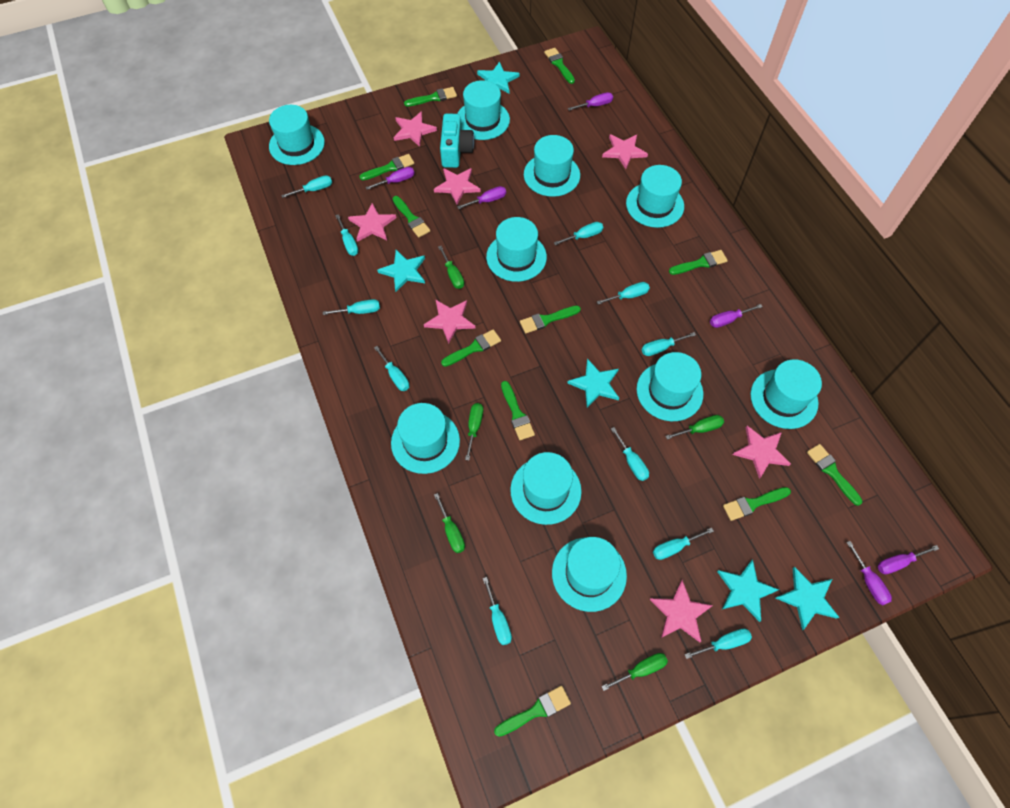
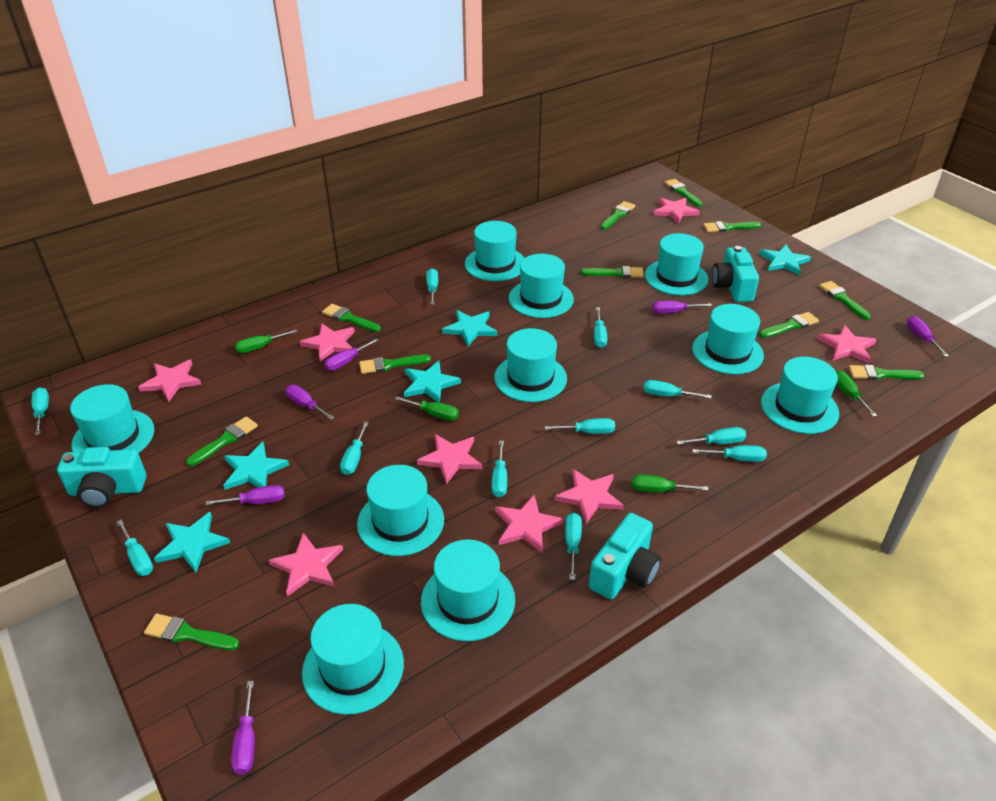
green screwdriver: 5 -> 4
pink star: 7 -> 8
turquoise camera: 1 -> 3

